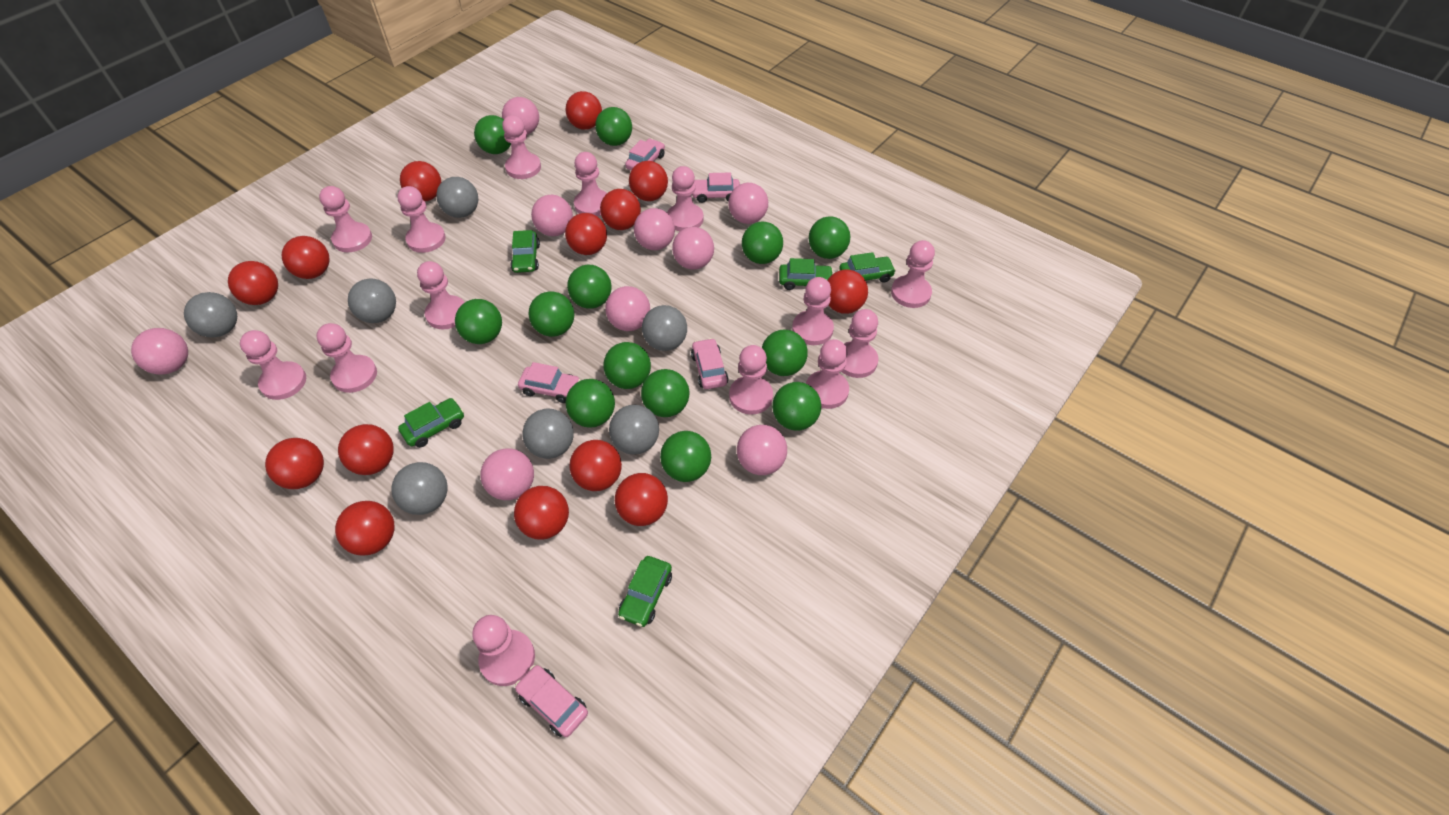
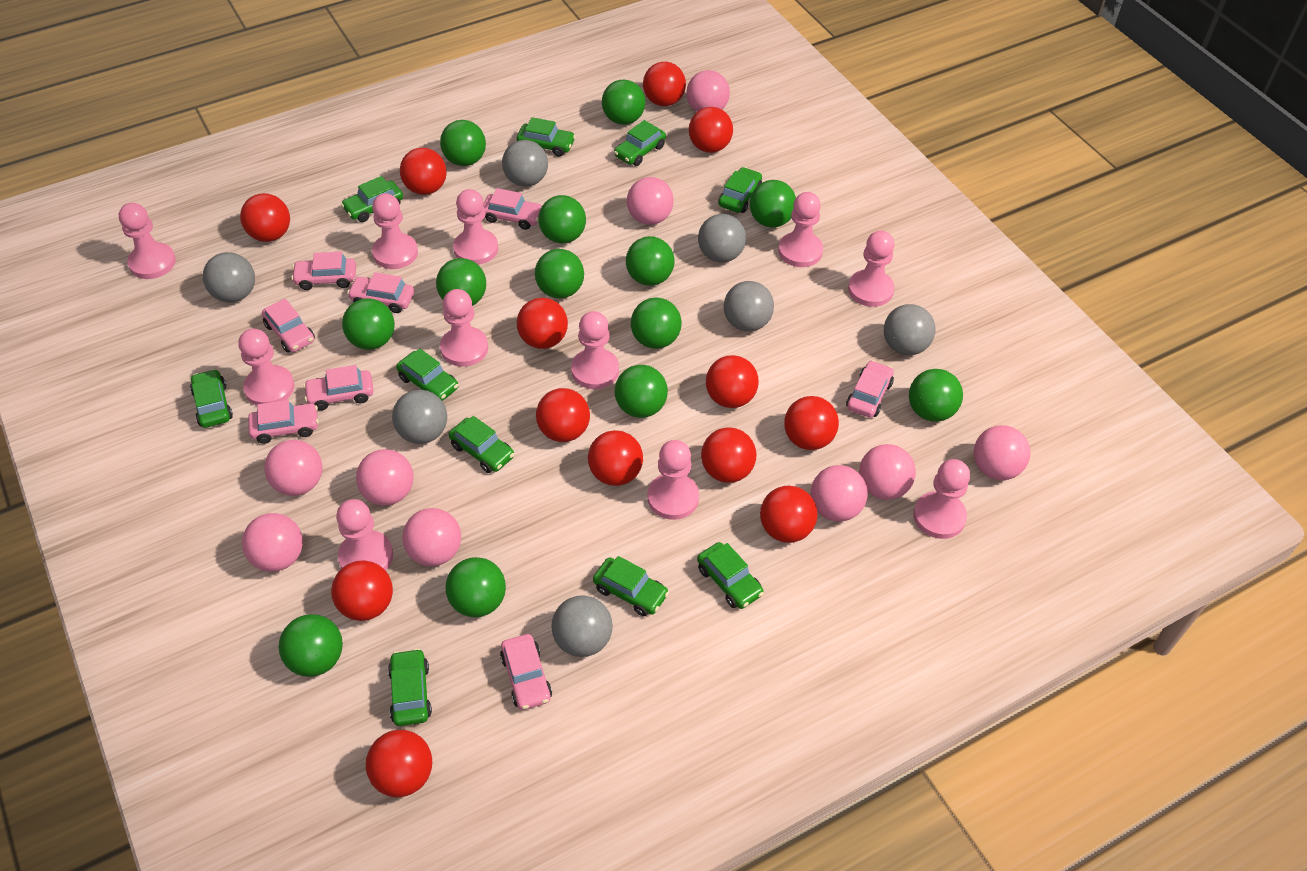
green car: 5 -> 10
pink car: 5 -> 8
pink pawn: 14 -> 11
red ball: 14 -> 13

